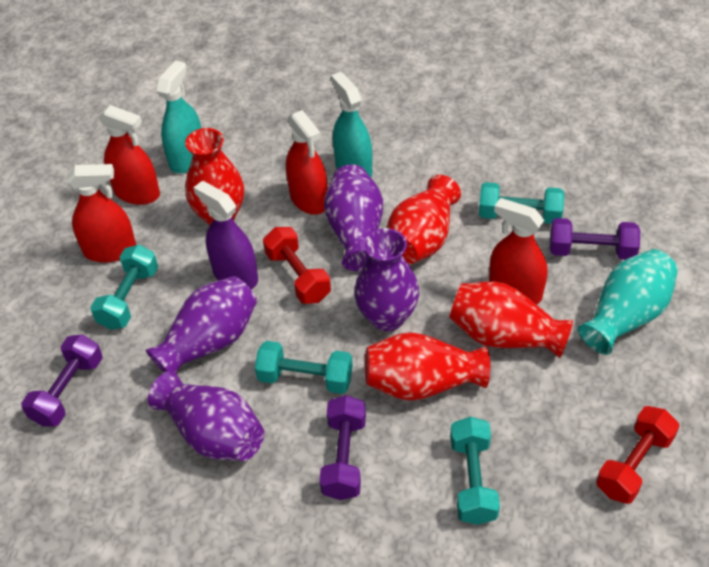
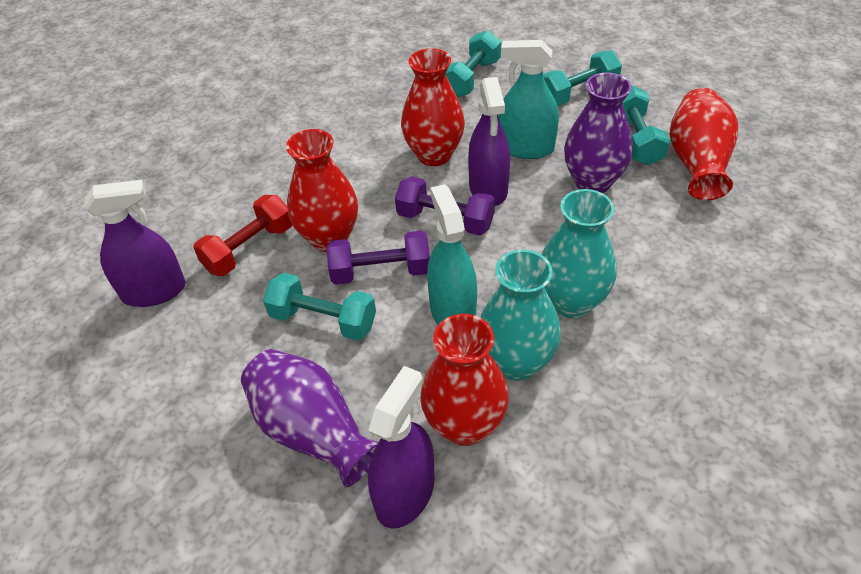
purple dumbbell: 3 -> 2
purple spray bottle: 1 -> 3
purple vase: 4 -> 2
red dumbbell: 2 -> 1
red spray bottle: 4 -> 0
turquoise vase: 1 -> 2

